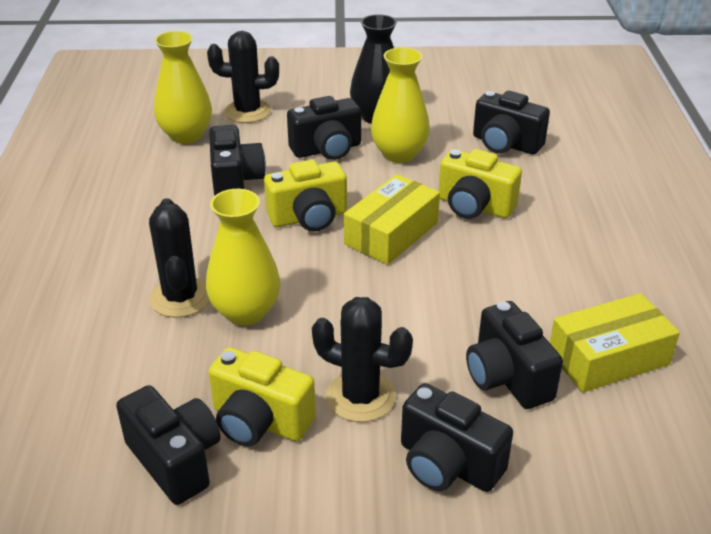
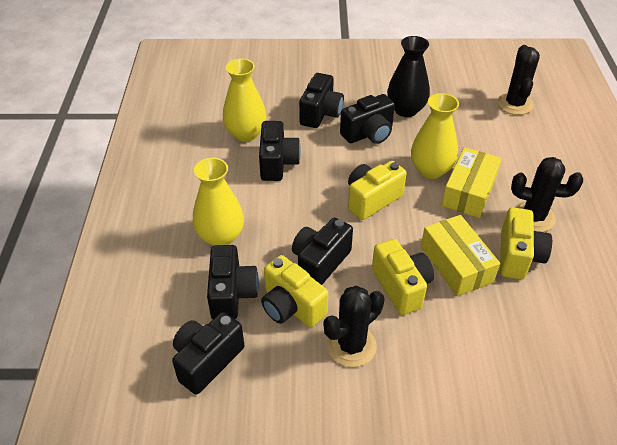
yellow camera: 3 -> 4

